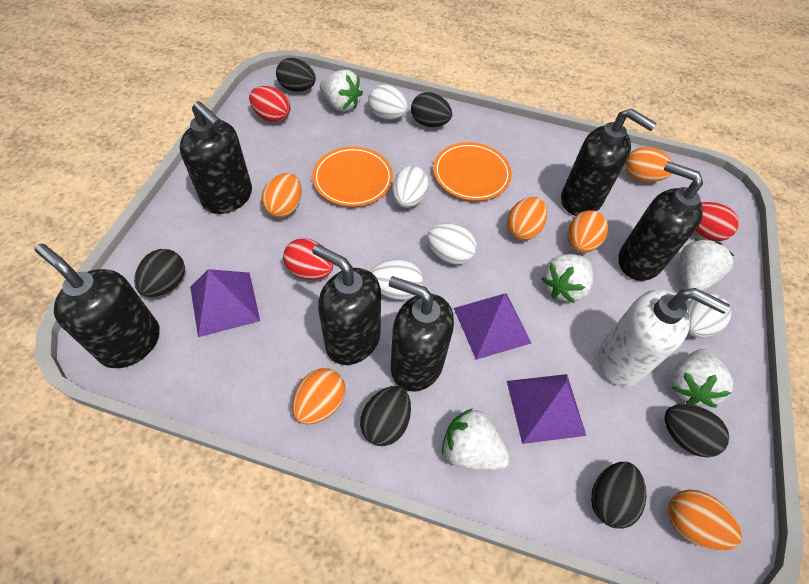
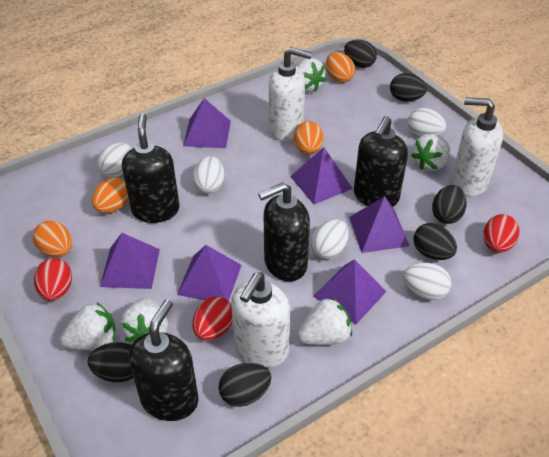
black soap dispenser: 6 -> 4
orange egg: 6 -> 4
orange plate: 2 -> 0
purple pyramid: 3 -> 6
white soap dispenser: 1 -> 3

